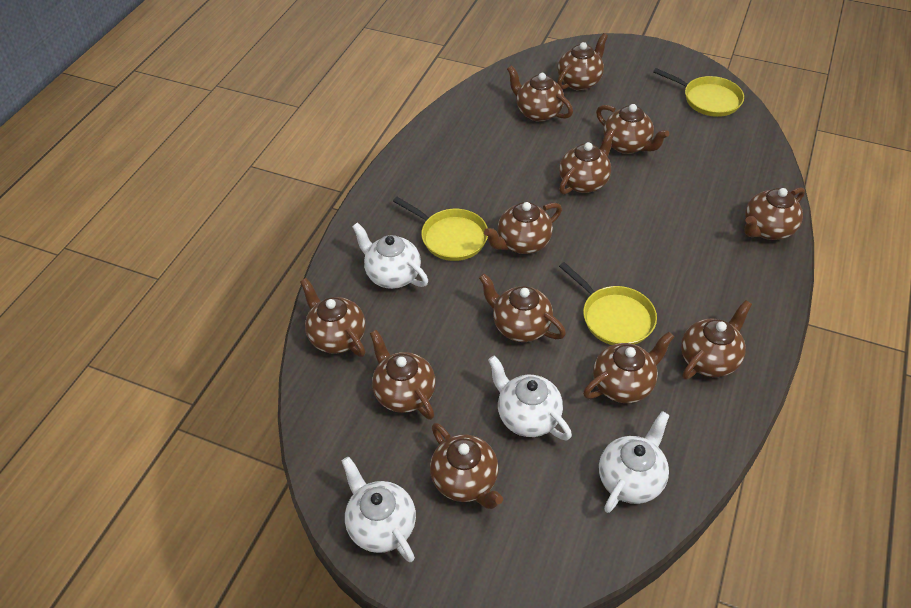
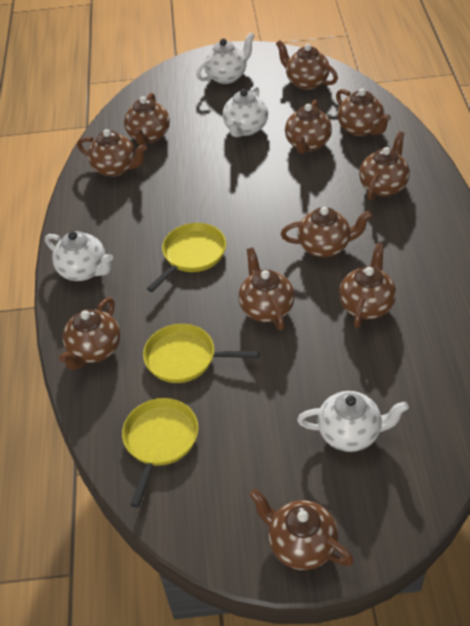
brown teapot: 12 -> 11

